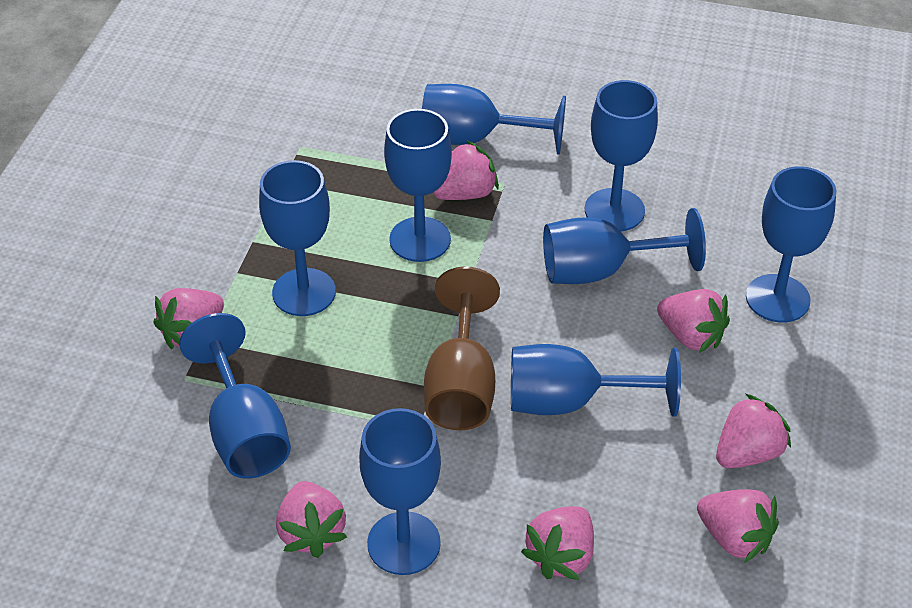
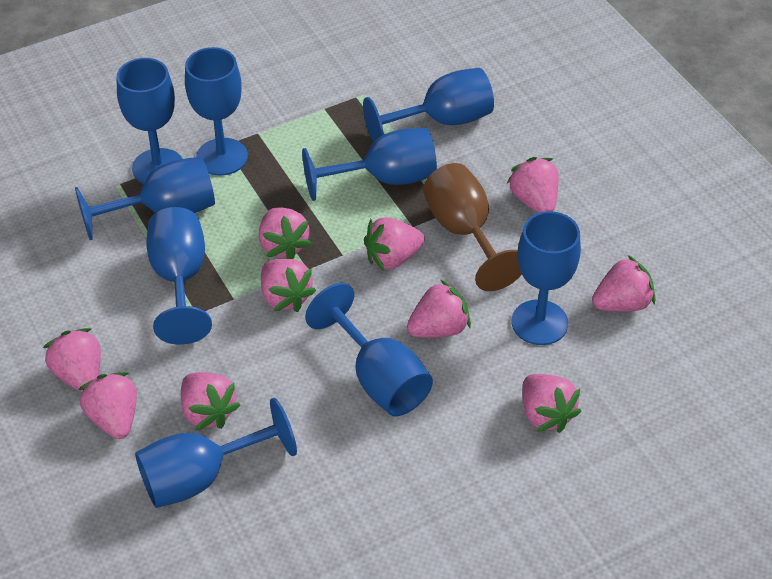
pink strawberry: 7 -> 10

